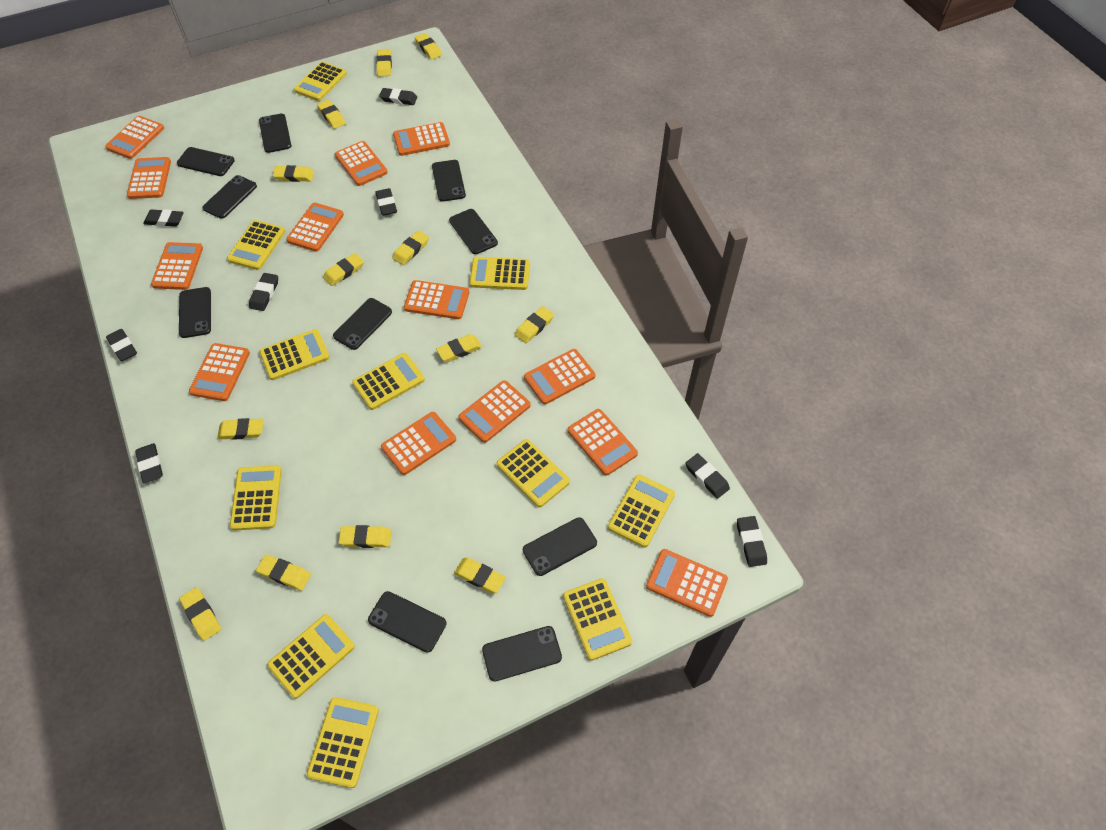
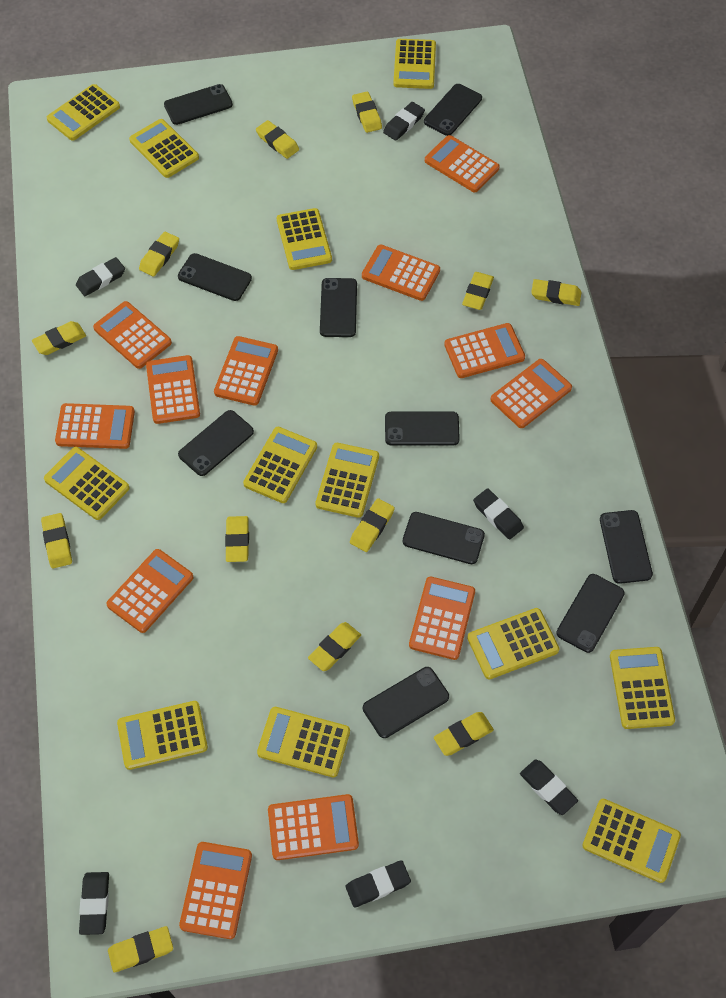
black eraser: 8 -> 6
orange calculator: 13 -> 12
yellow calculator: 11 -> 12
yellow eraser: 13 -> 12

